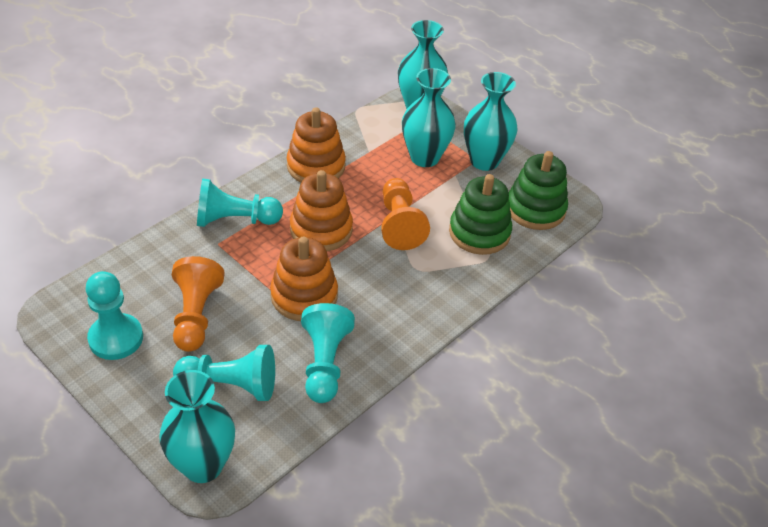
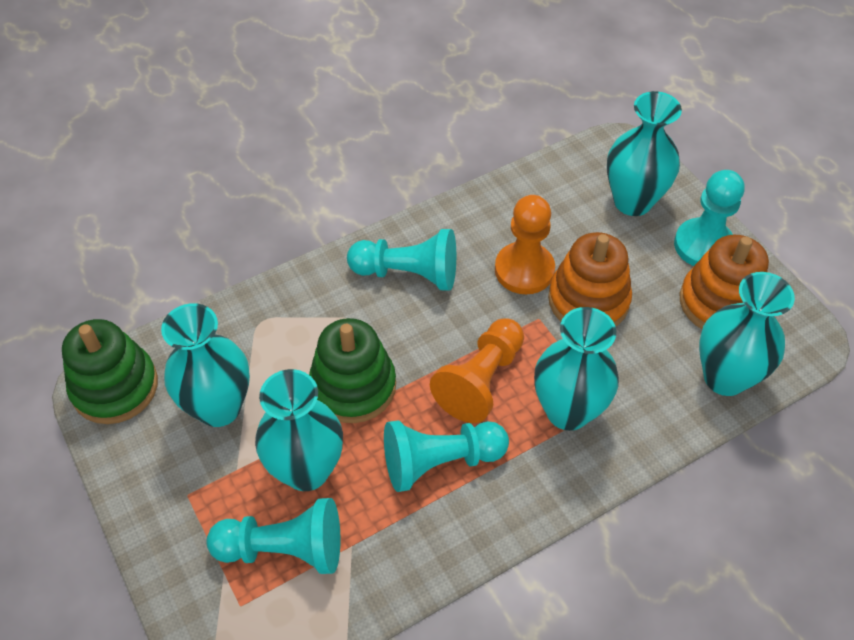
orange stacking toy: 3 -> 2
turquoise vase: 4 -> 5

